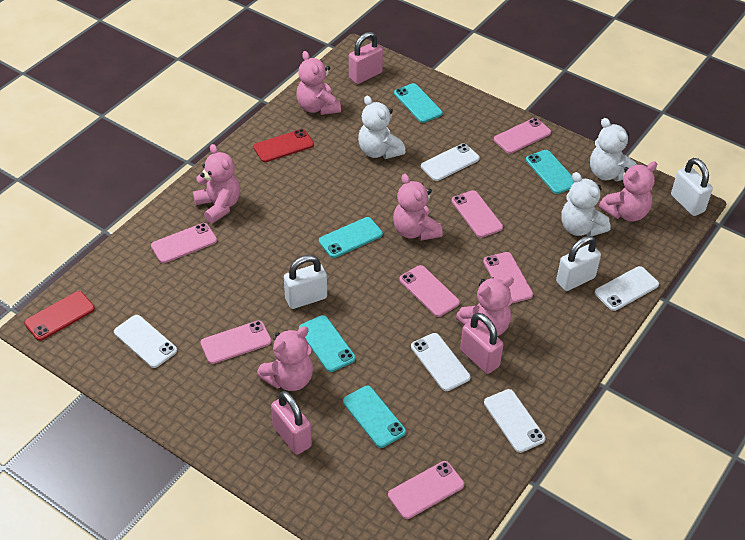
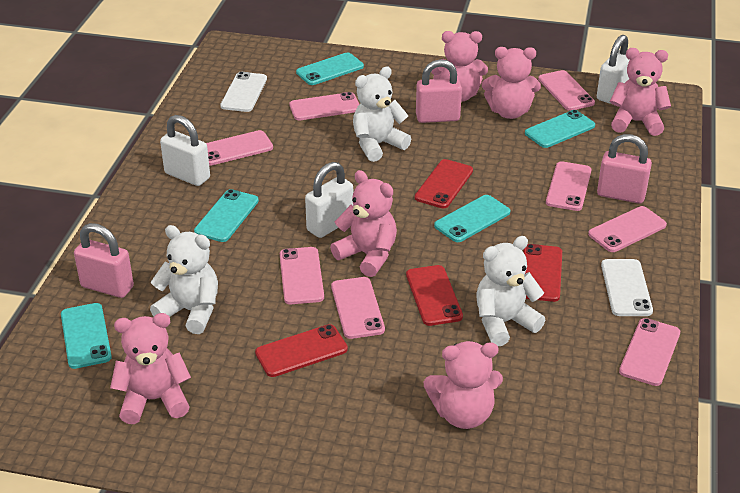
pink phone: 7 -> 8
red phone: 2 -> 4
white phone: 5 -> 2

